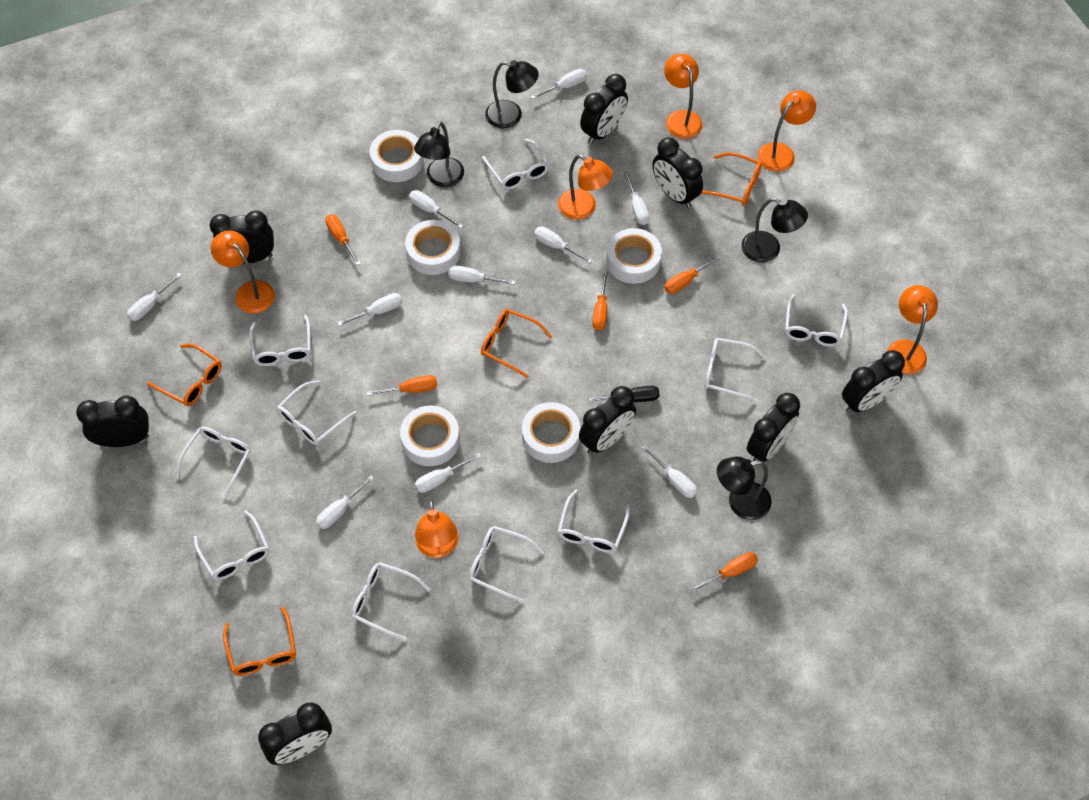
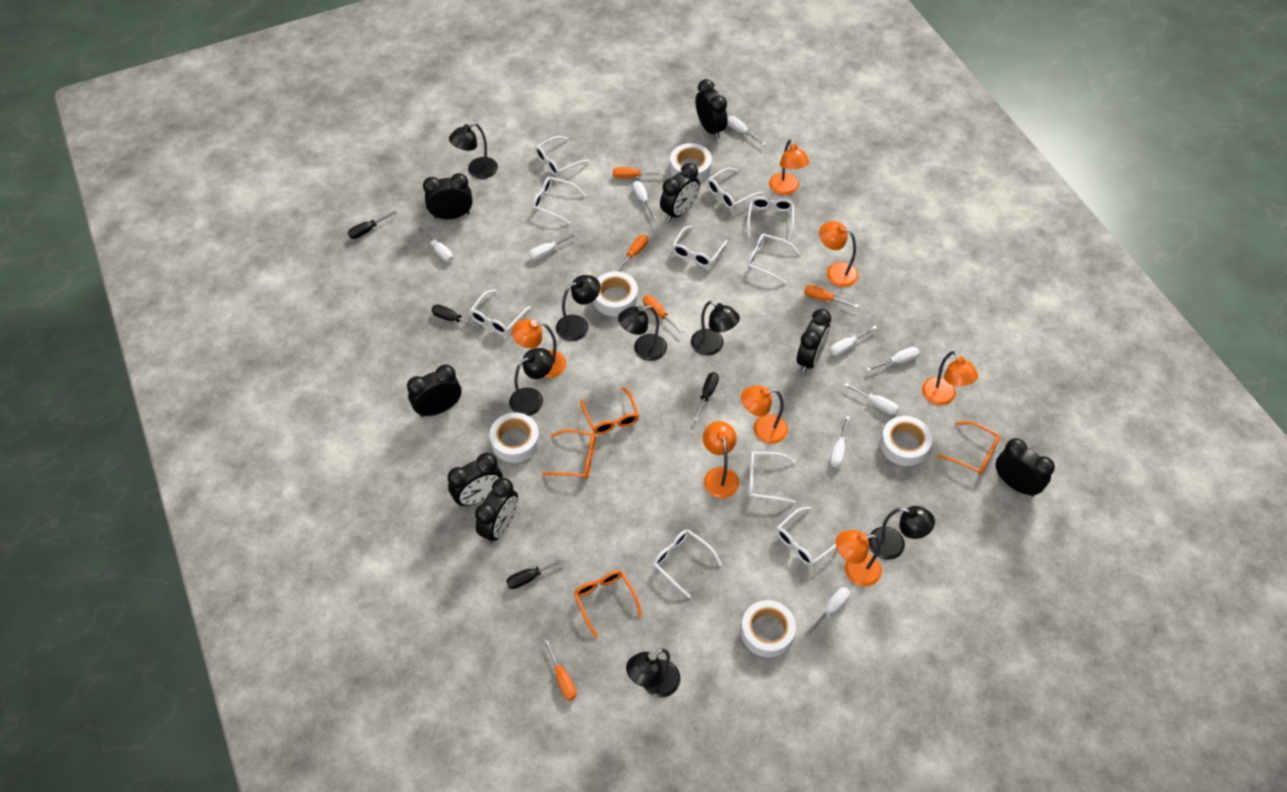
black lamp: 4 -> 7
black screwdriver: 1 -> 4
orange lamp: 6 -> 7
white screwdriver: 10 -> 9

